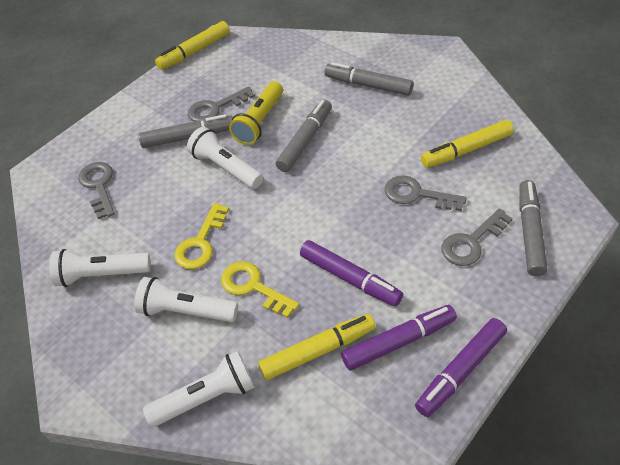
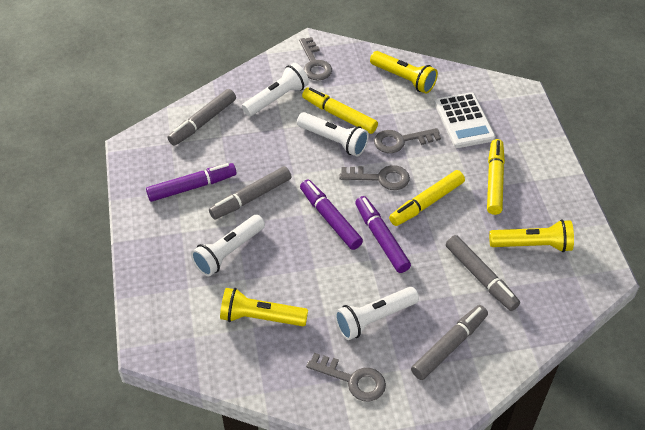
white calculator: 0 -> 1
yellow flashlight: 1 -> 3
yellow key: 2 -> 0

